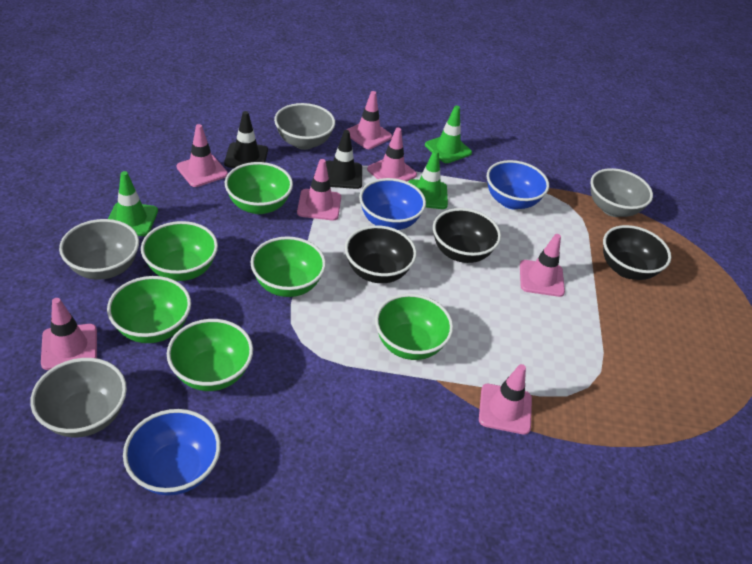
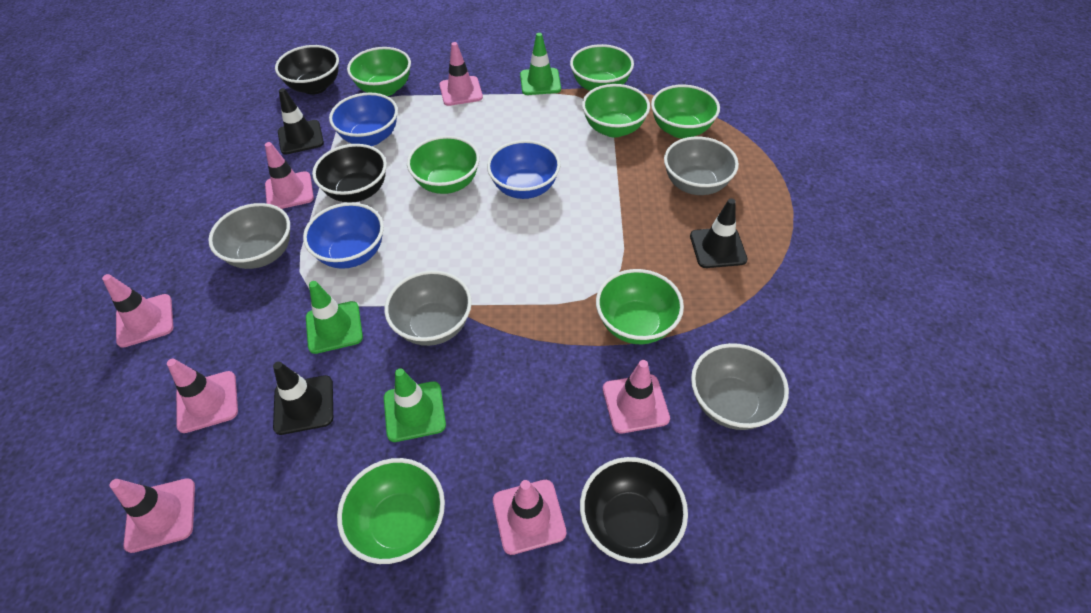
black traffic cone: 2 -> 3
green bowl: 6 -> 7

